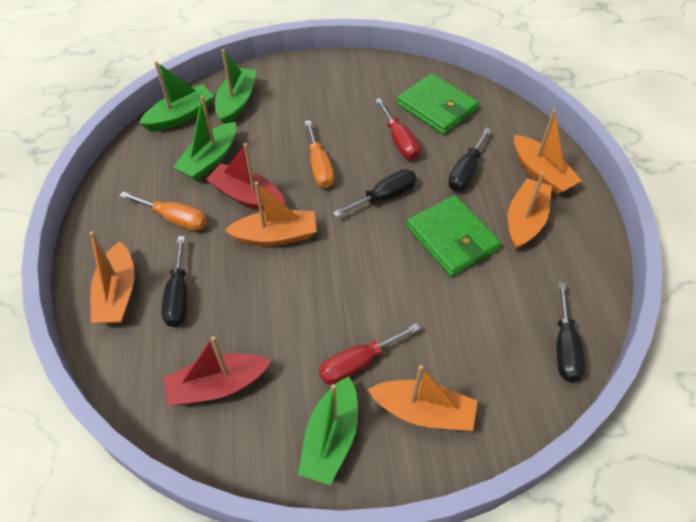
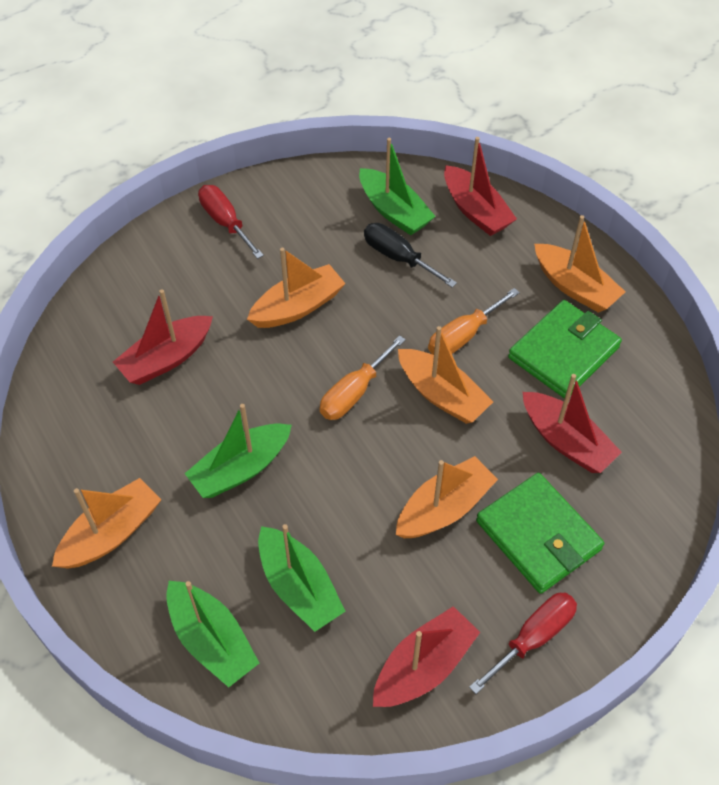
black screwdriver: 4 -> 1
red boat: 2 -> 4

